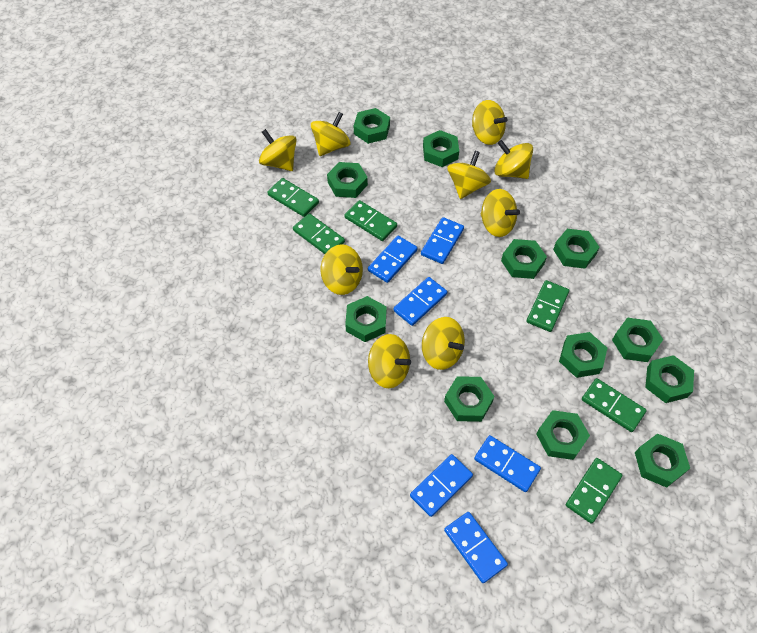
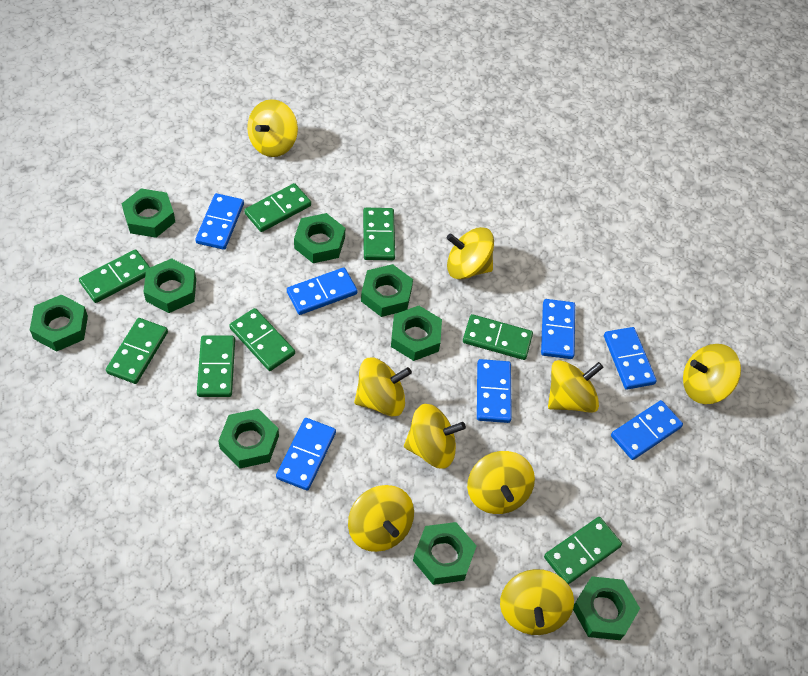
blue domino: 6 -> 7
green domino: 6 -> 8
green nut: 12 -> 9

